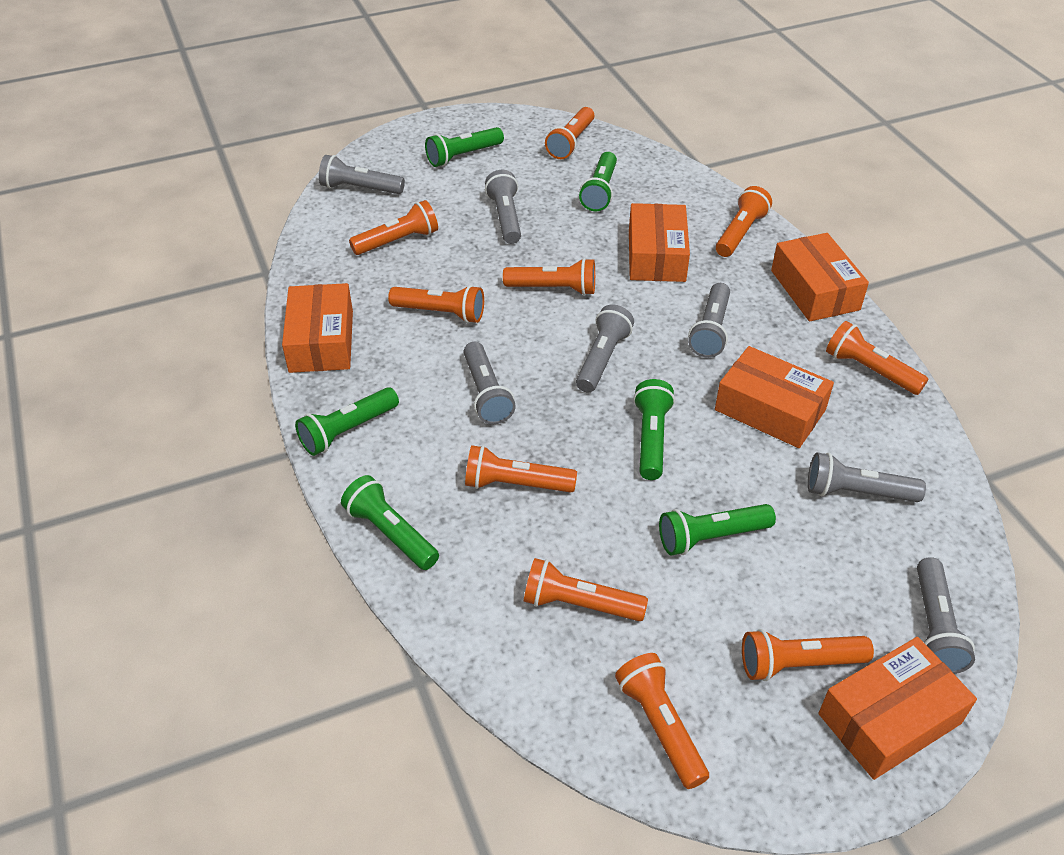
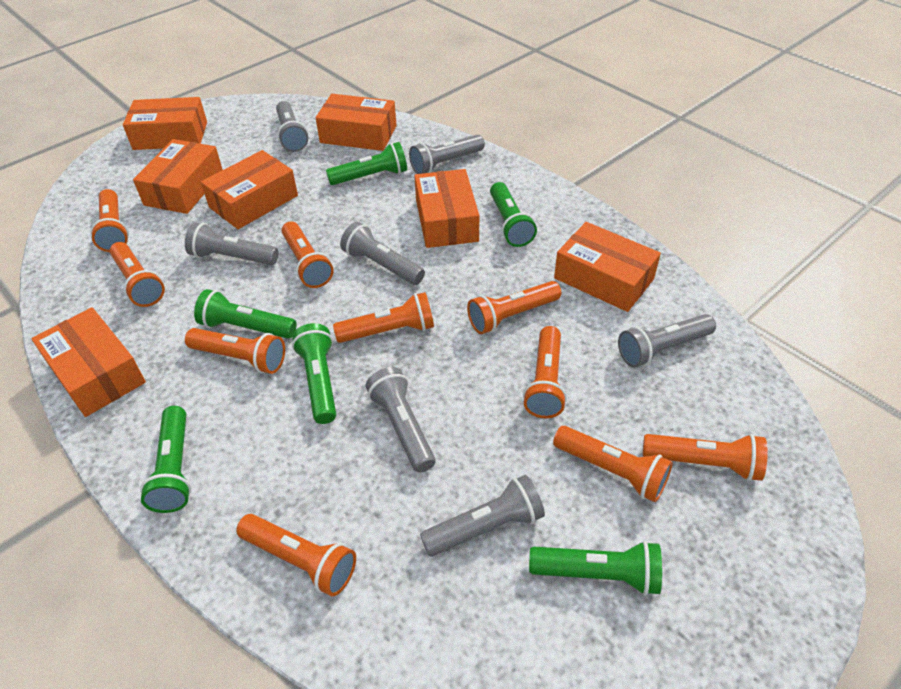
orange box: 5 -> 7

